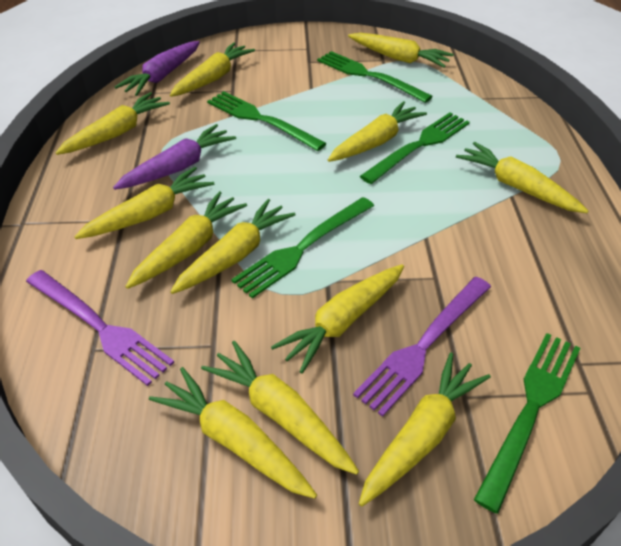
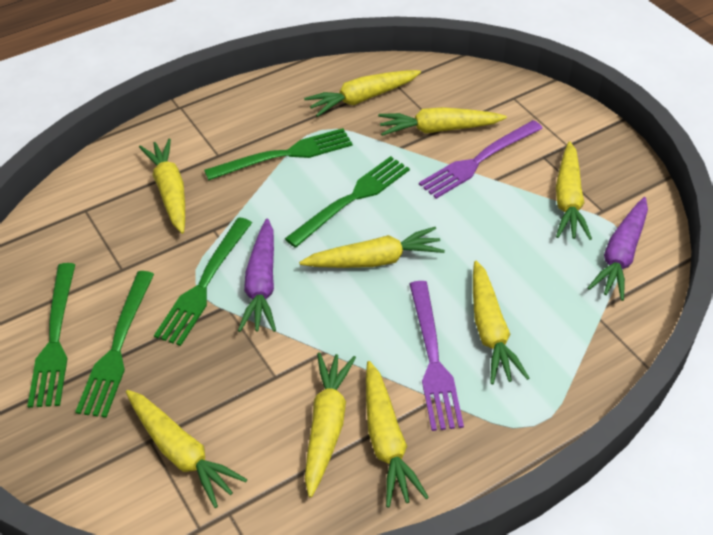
yellow carrot: 12 -> 9

